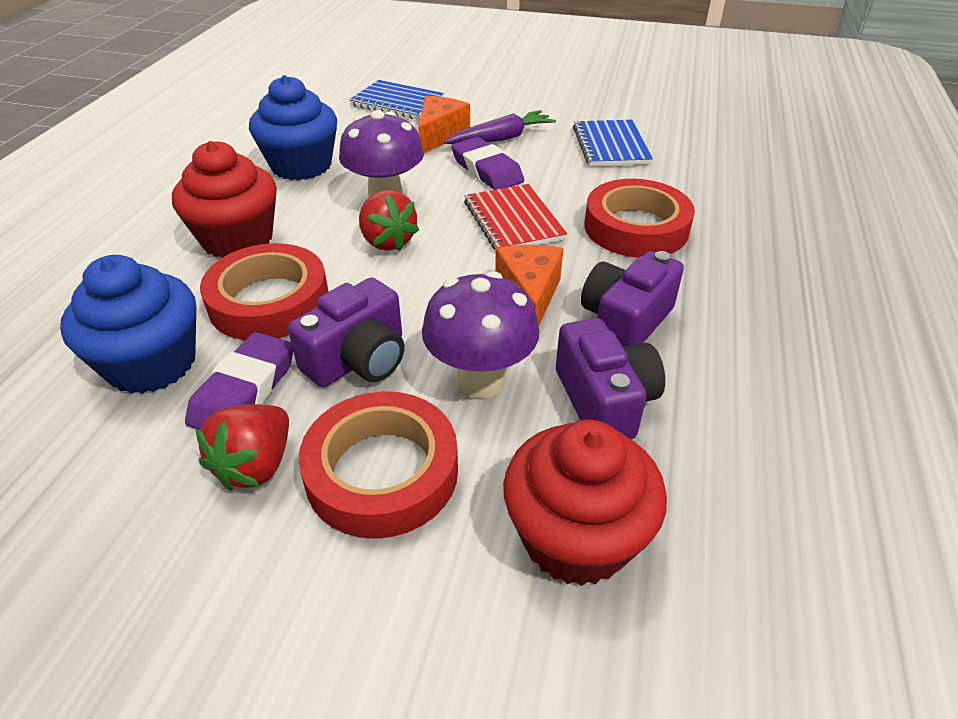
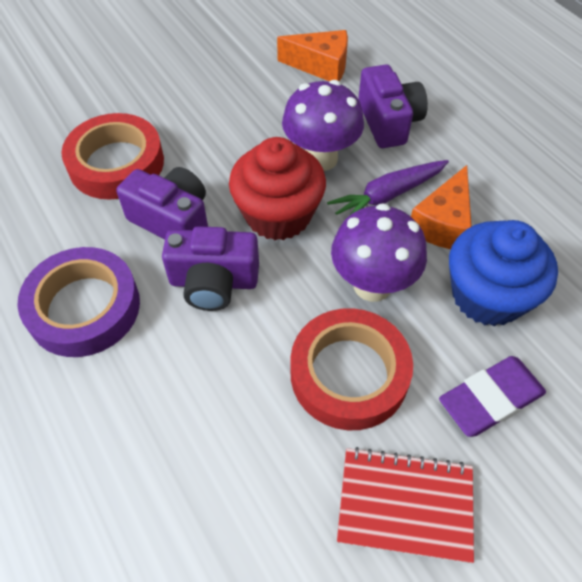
blue cupcake: 2 -> 1
blue notebook: 2 -> 0
purple eraser: 2 -> 1
purple tape: 0 -> 1
red cupcake: 2 -> 1
red strawberry: 2 -> 0
red tape: 3 -> 2

